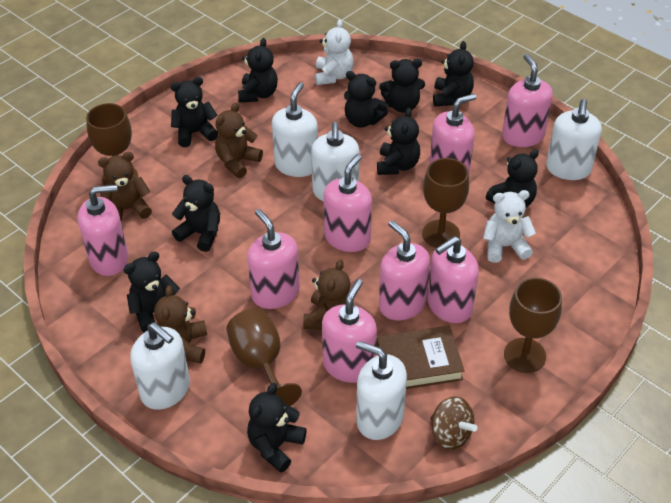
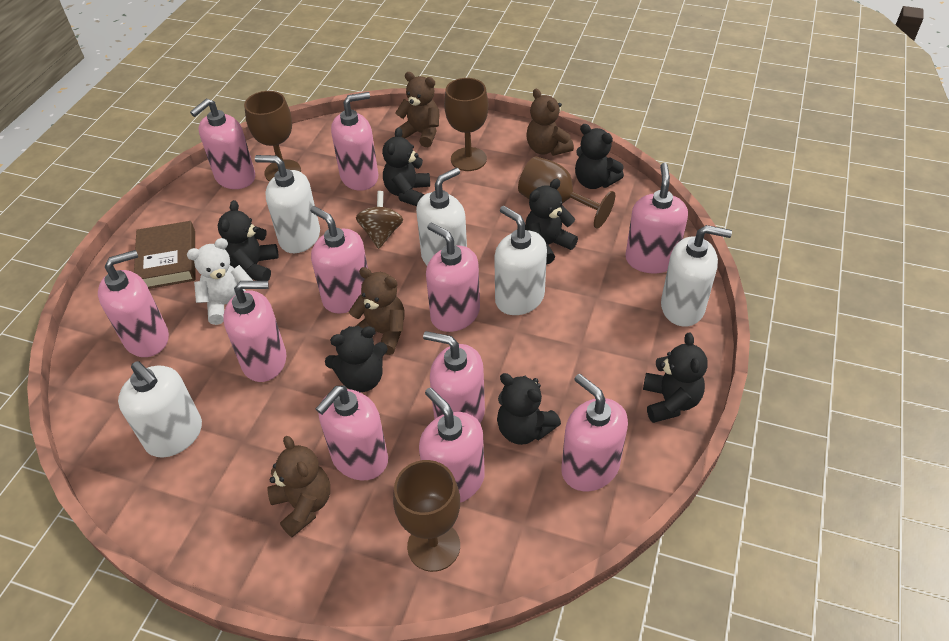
black teddy bear: 10 -> 7
pink soap dispenser: 8 -> 11
white teddy bear: 2 -> 1

